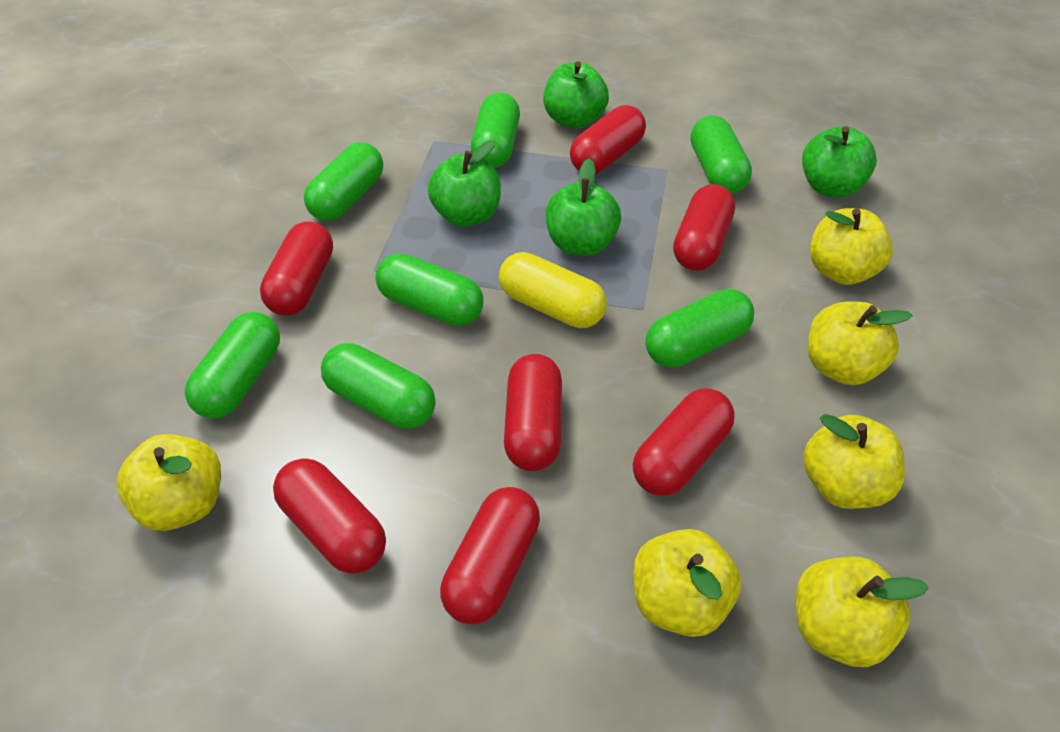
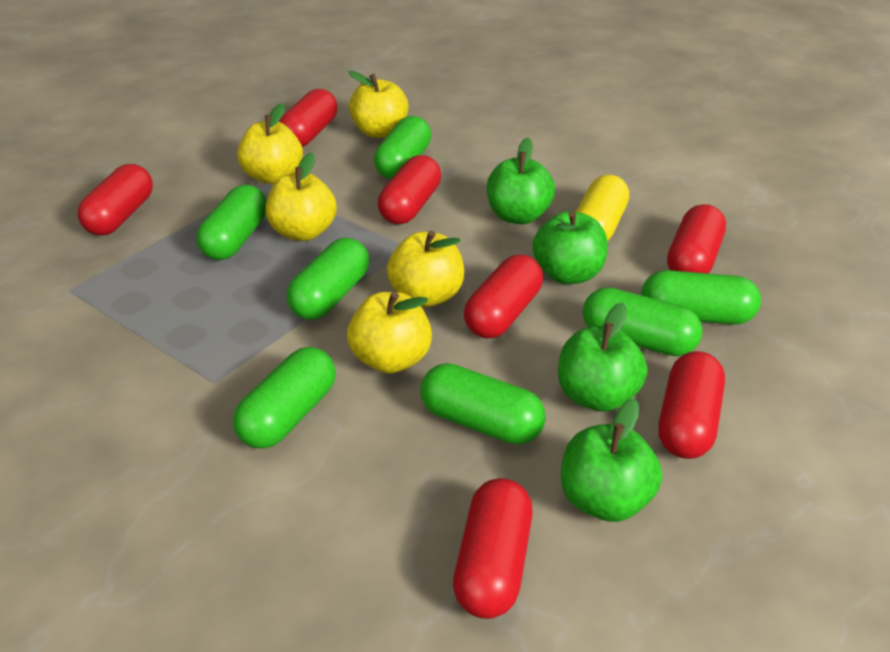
yellow apple: 6 -> 5

